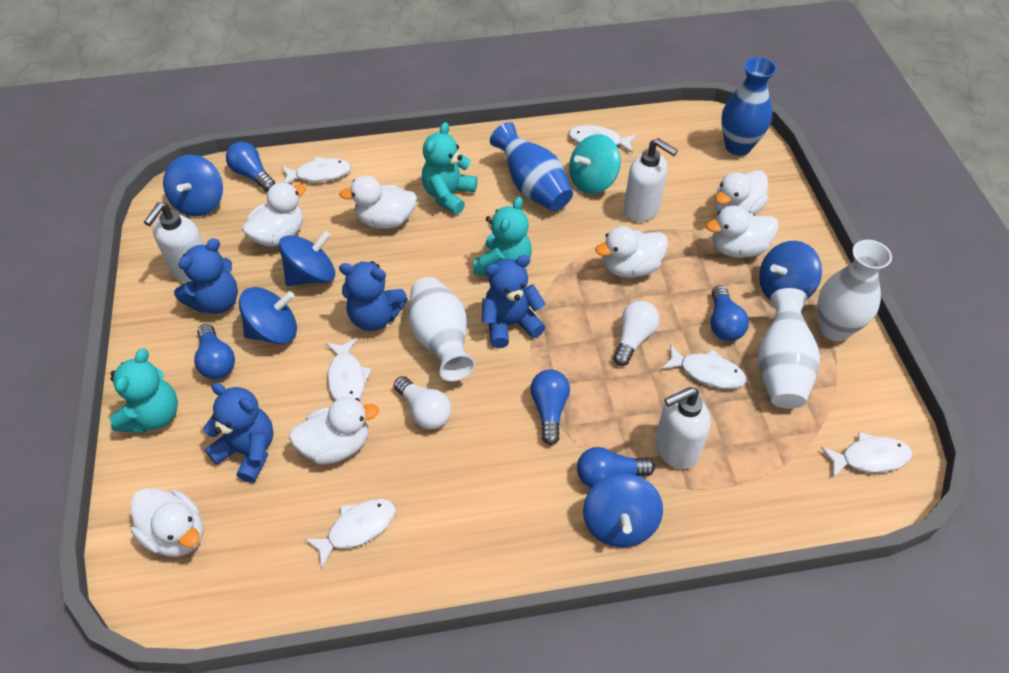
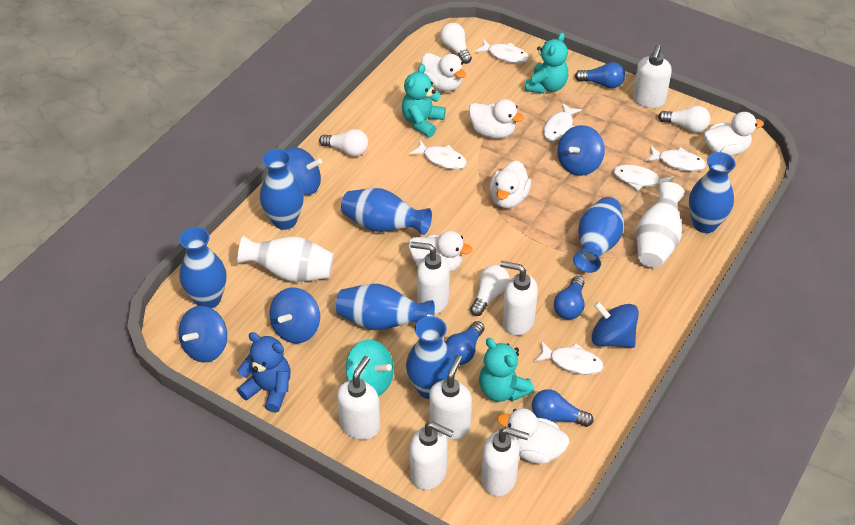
blue light bulb: 5 -> 4
blue teddy bear: 4 -> 1
blue vase: 2 -> 7
white duck: 7 -> 6
white light bulb: 2 -> 4
white soap dispenser: 3 -> 7
white vase: 3 -> 2

